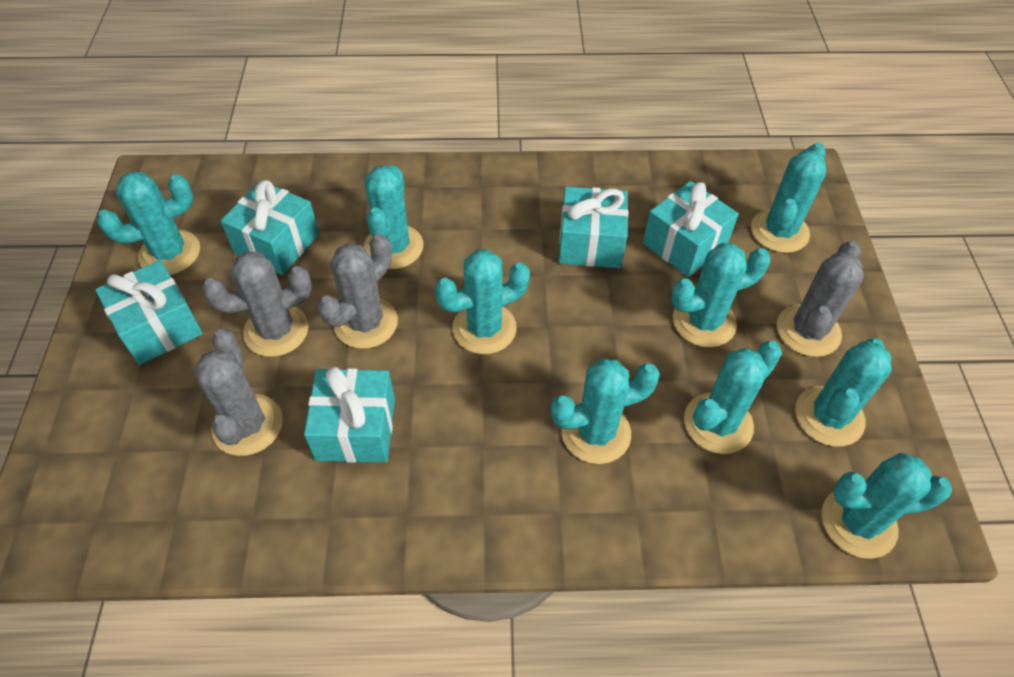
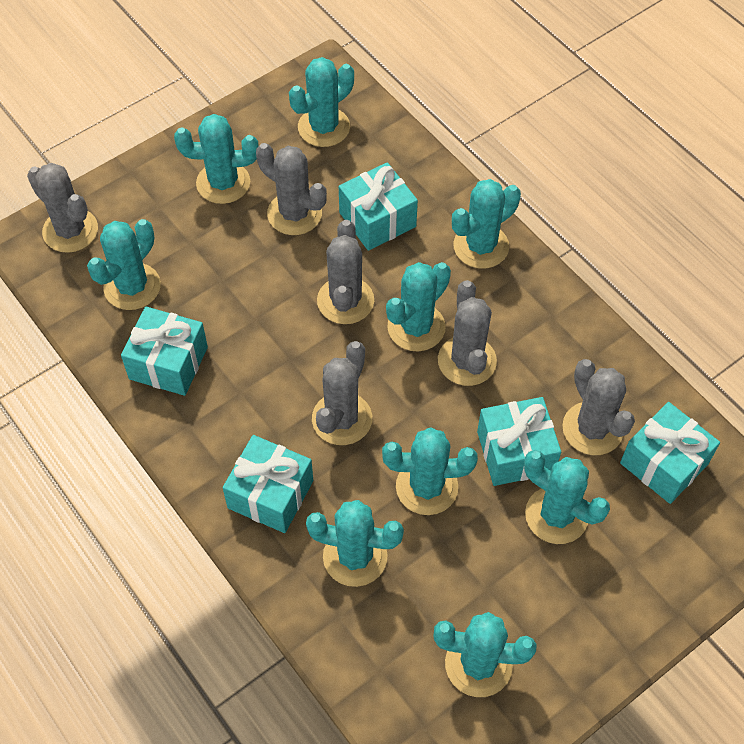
grey cactus: 4 -> 6

